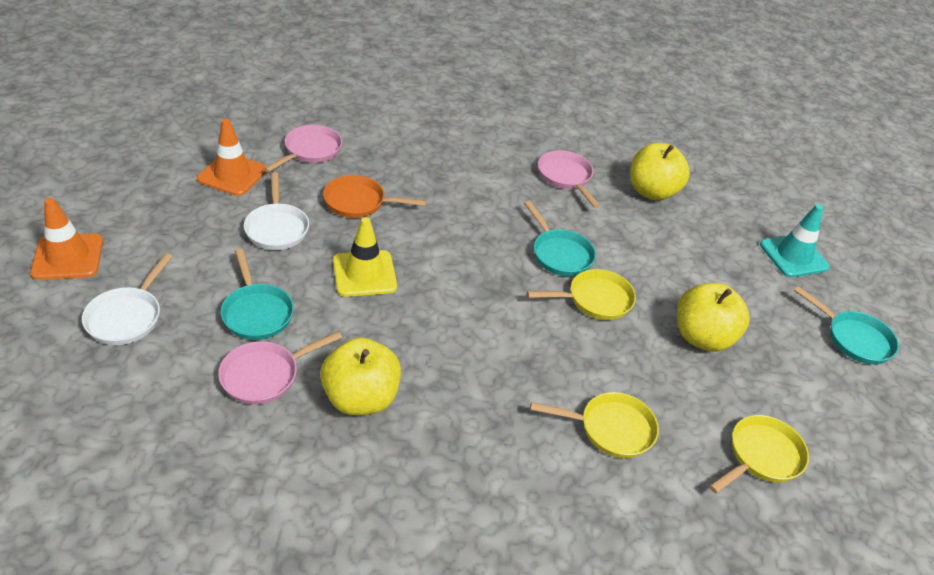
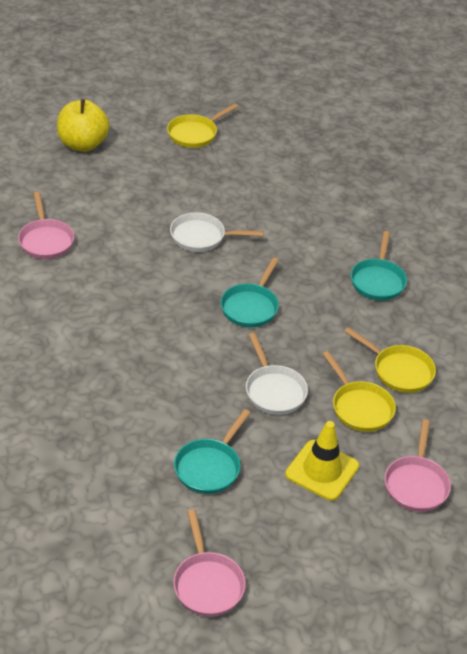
orange pan: 1 -> 0
orange traffic cone: 2 -> 0
turquoise traffic cone: 1 -> 0
yellow apple: 3 -> 1

